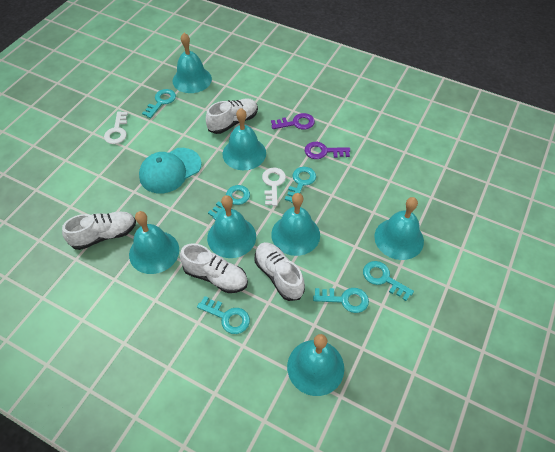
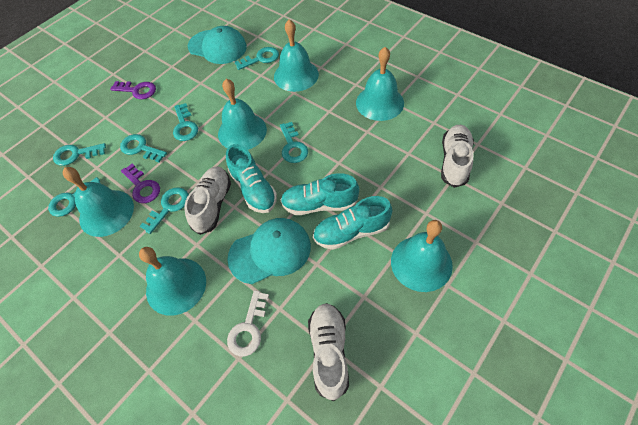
turquoise bell: 7 -> 6
turquoise cap: 1 -> 2
turquoise key: 6 -> 7
turquoise shoe: 0 -> 3
white key: 2 -> 1
white shoe: 4 -> 3

